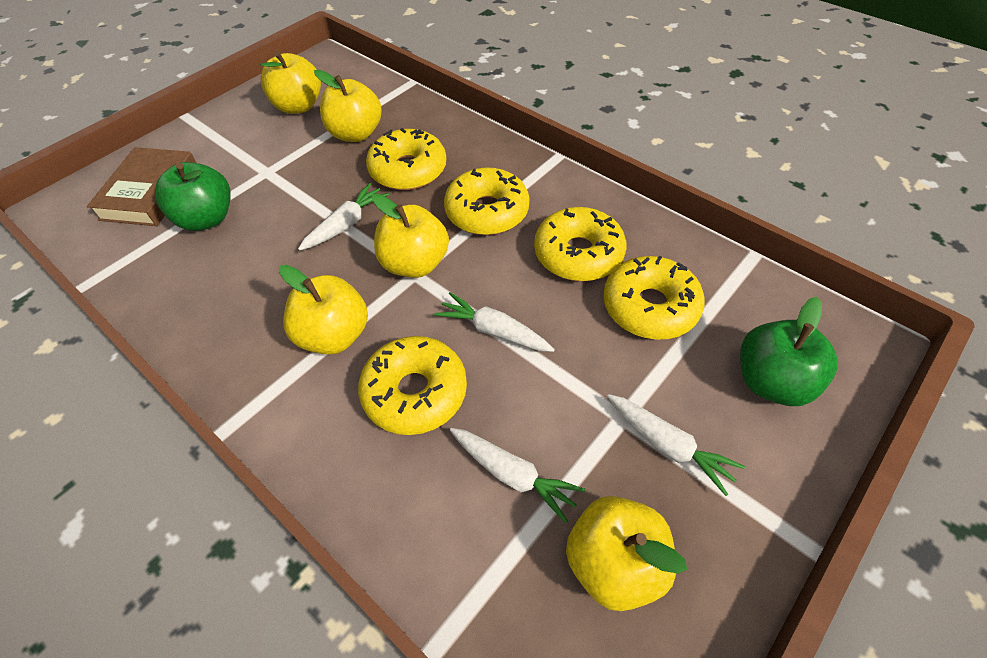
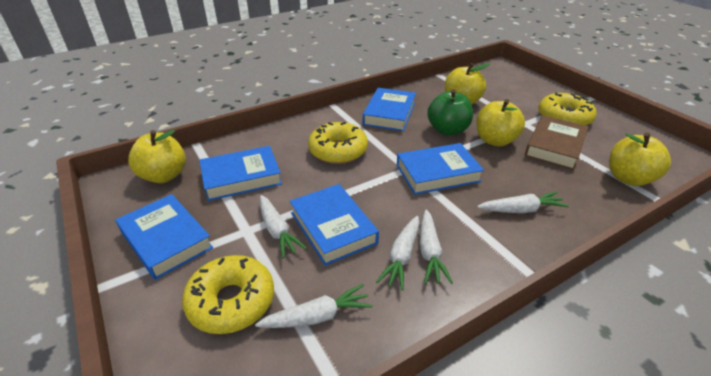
blue book: 0 -> 5
green apple: 2 -> 1
white carrot: 4 -> 5
yellow apple: 5 -> 4
yellow donut: 5 -> 3

